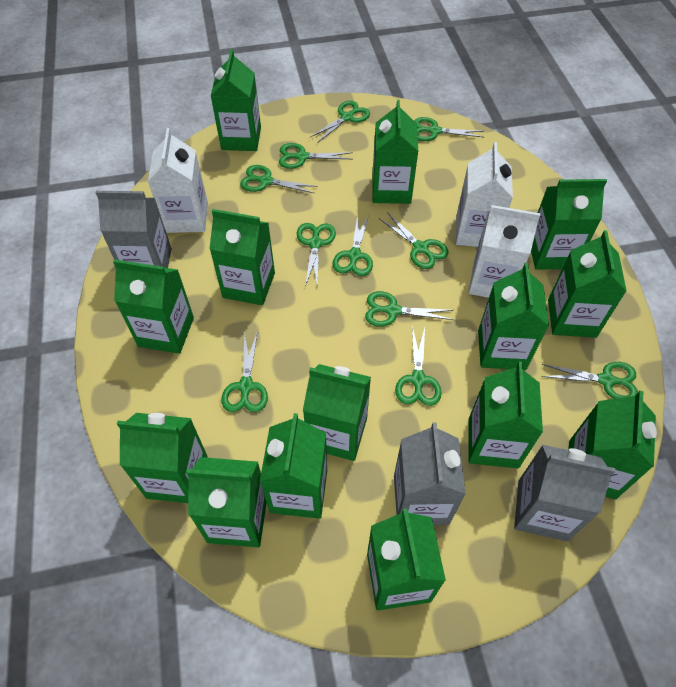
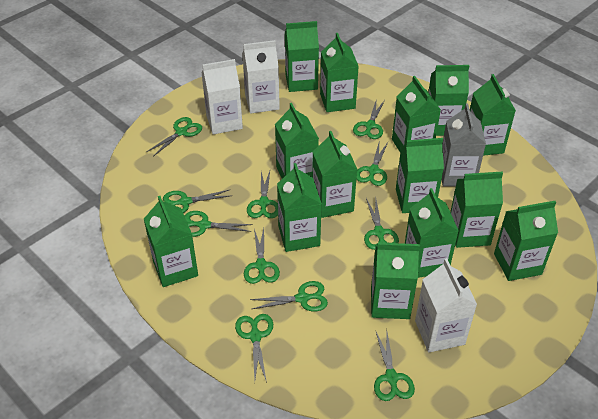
grey carton: 3 -> 1

